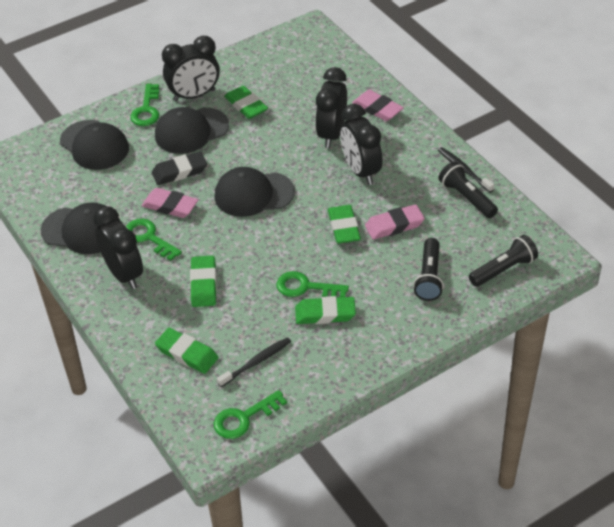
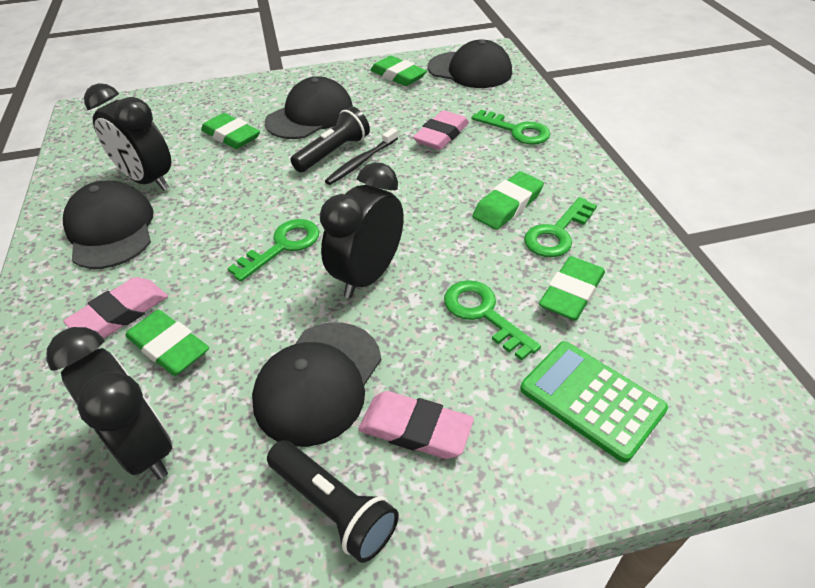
black clock: 4 -> 3
black eraser: 1 -> 0
black flashlight: 3 -> 2
black toothbrush: 2 -> 1
green calculator: 0 -> 1

